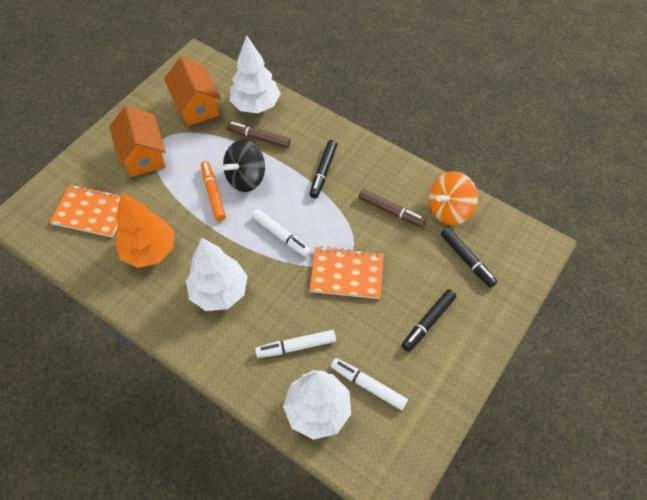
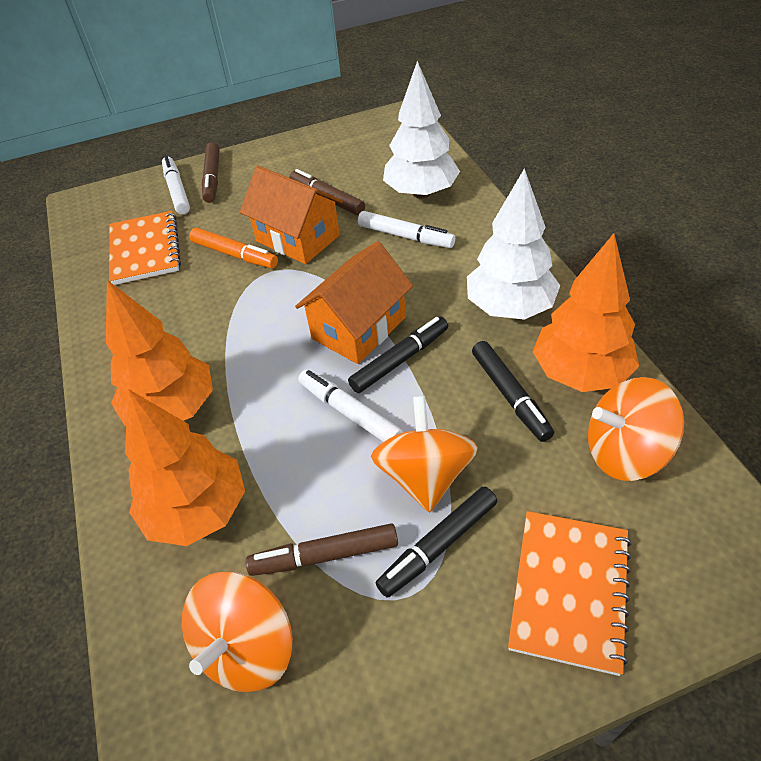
black spinning top: 1 -> 0
brown marker: 2 -> 3
orange spinning top: 1 -> 3
orange tree: 1 -> 3
white tree: 3 -> 2

